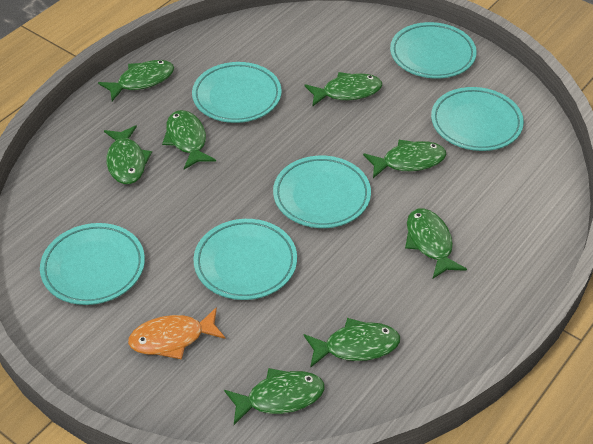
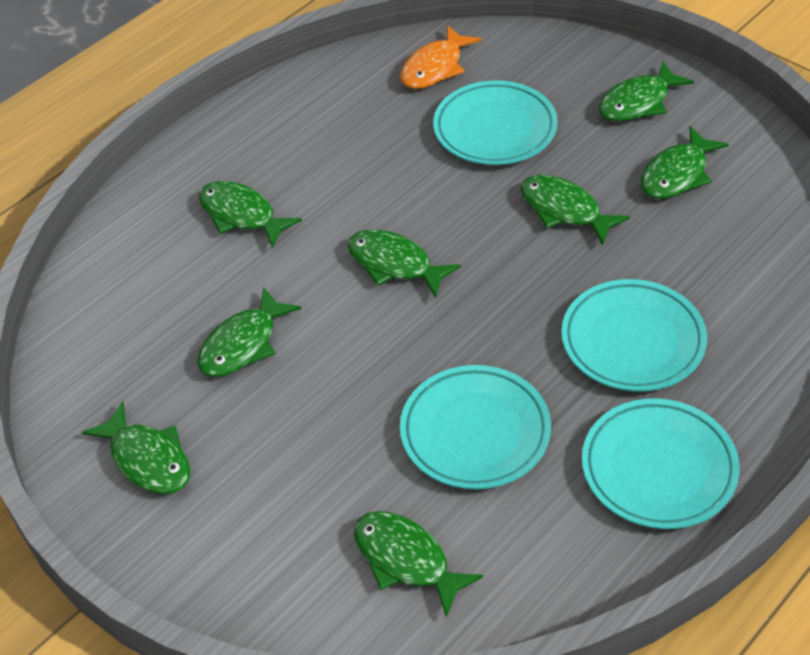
turquoise plate: 6 -> 4

